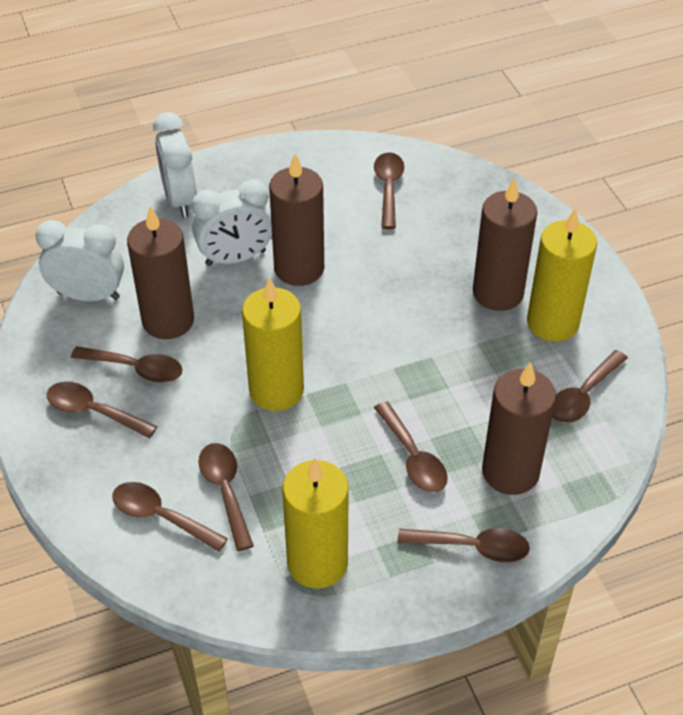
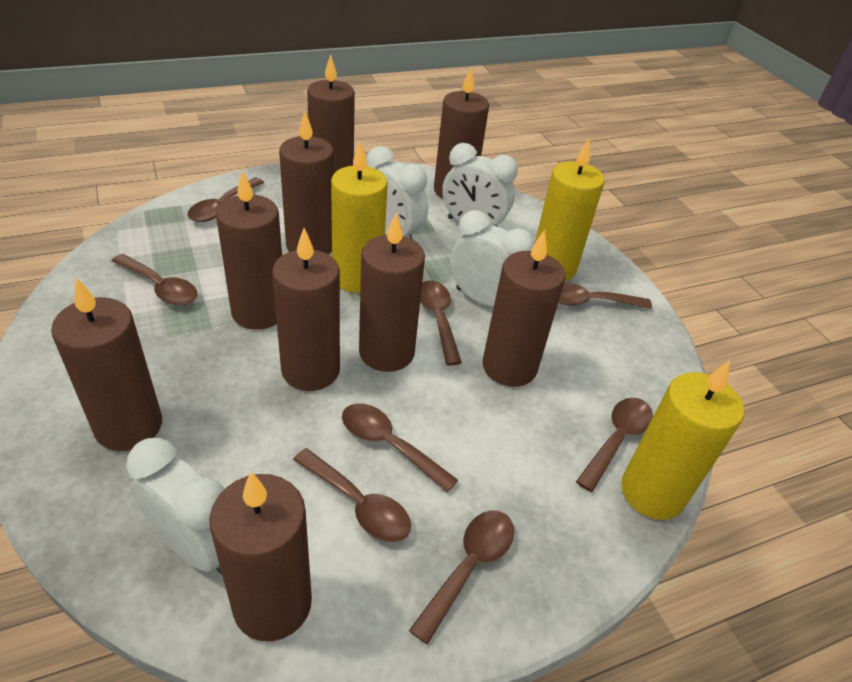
brown candle: 4 -> 9
white clock: 3 -> 4

